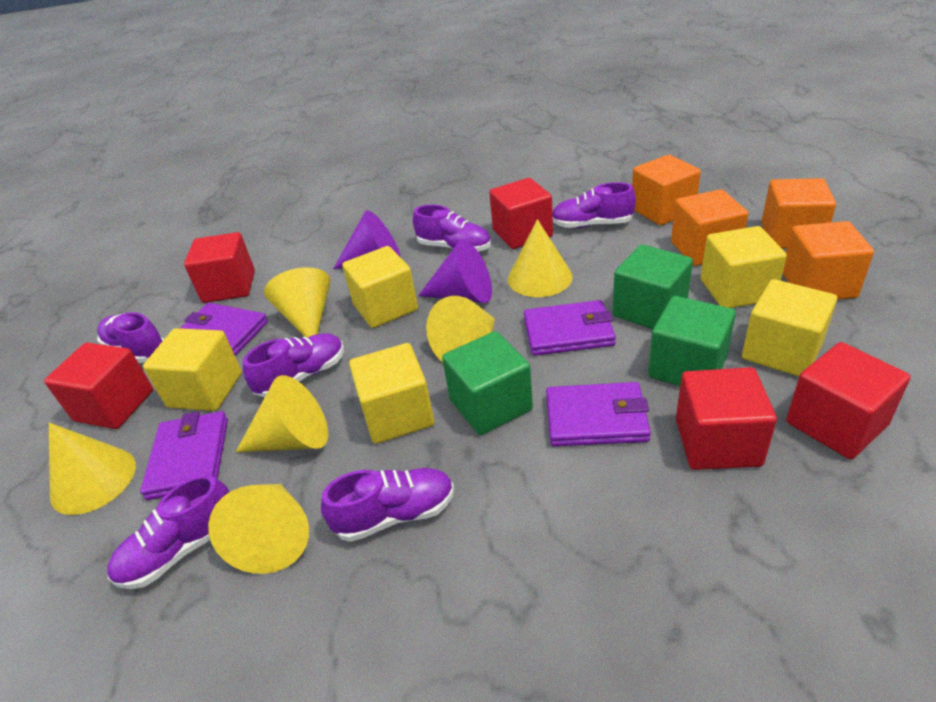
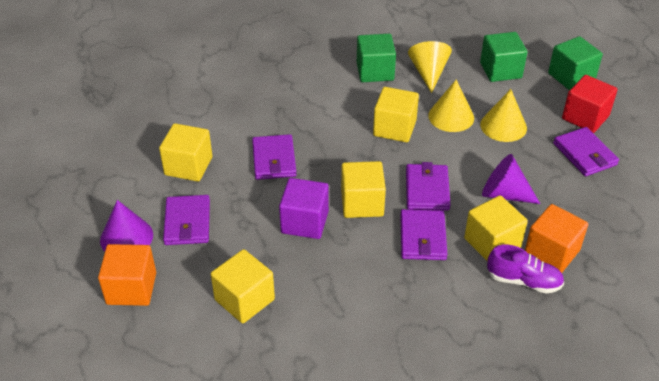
orange cube: 4 -> 2
purple cube: 0 -> 1
purple shoe: 6 -> 1
purple wallet: 4 -> 5
red cube: 5 -> 1
yellow cone: 6 -> 3

